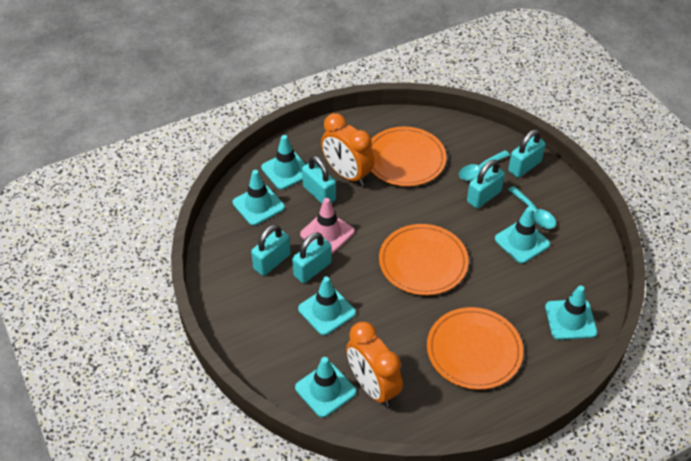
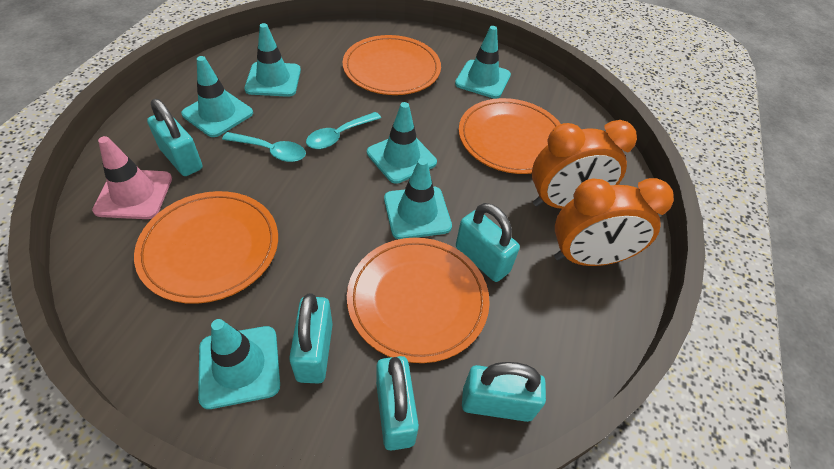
orange plate: 3 -> 4

